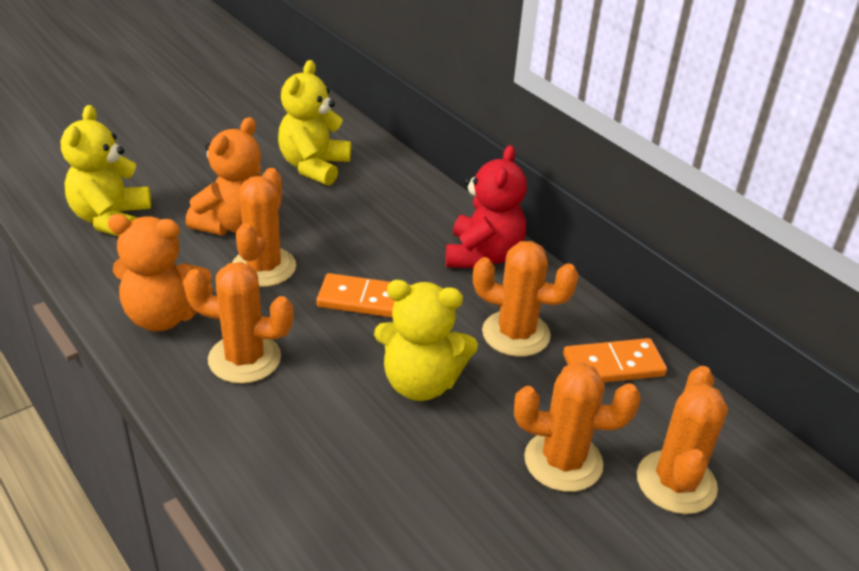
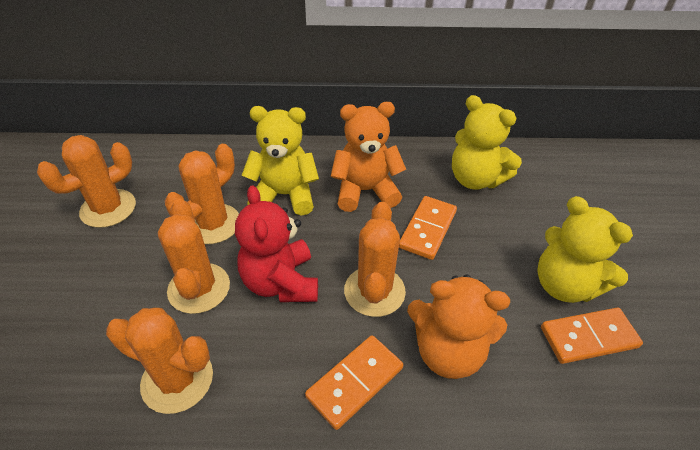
orange domino: 2 -> 3

